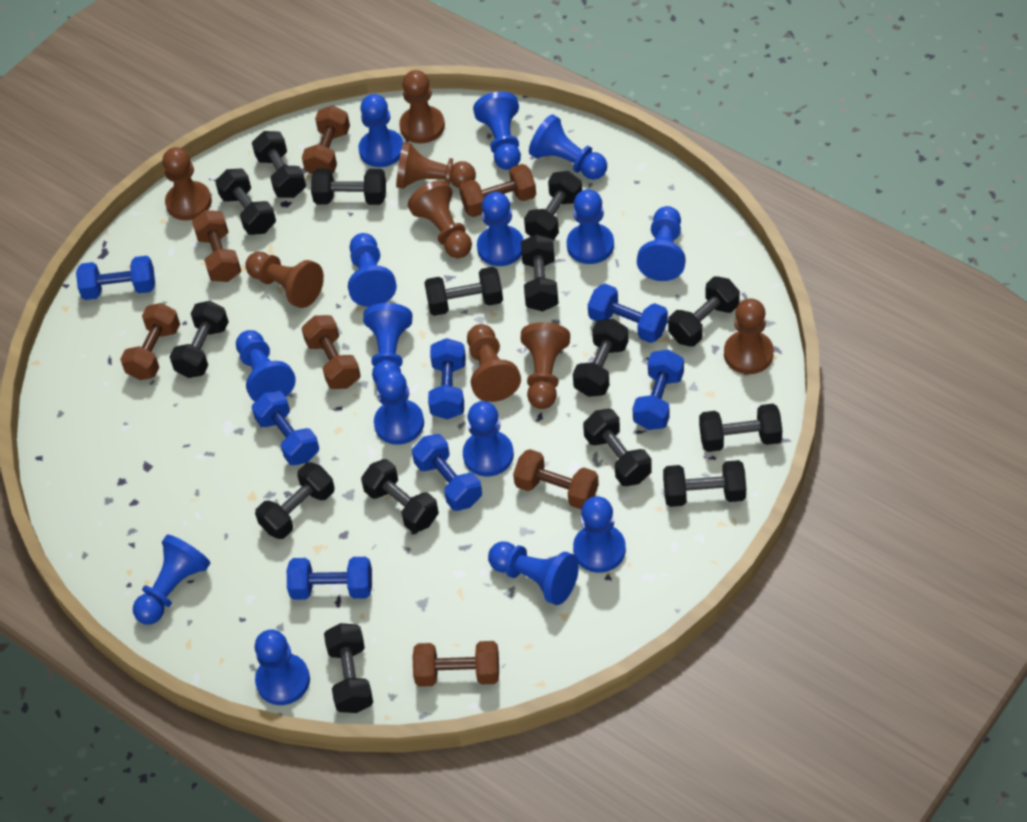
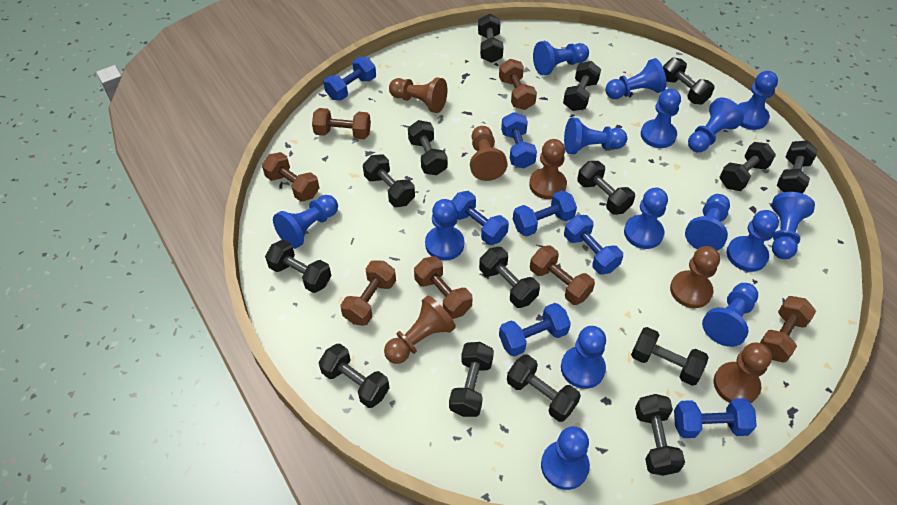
brown pawn: 8 -> 6

